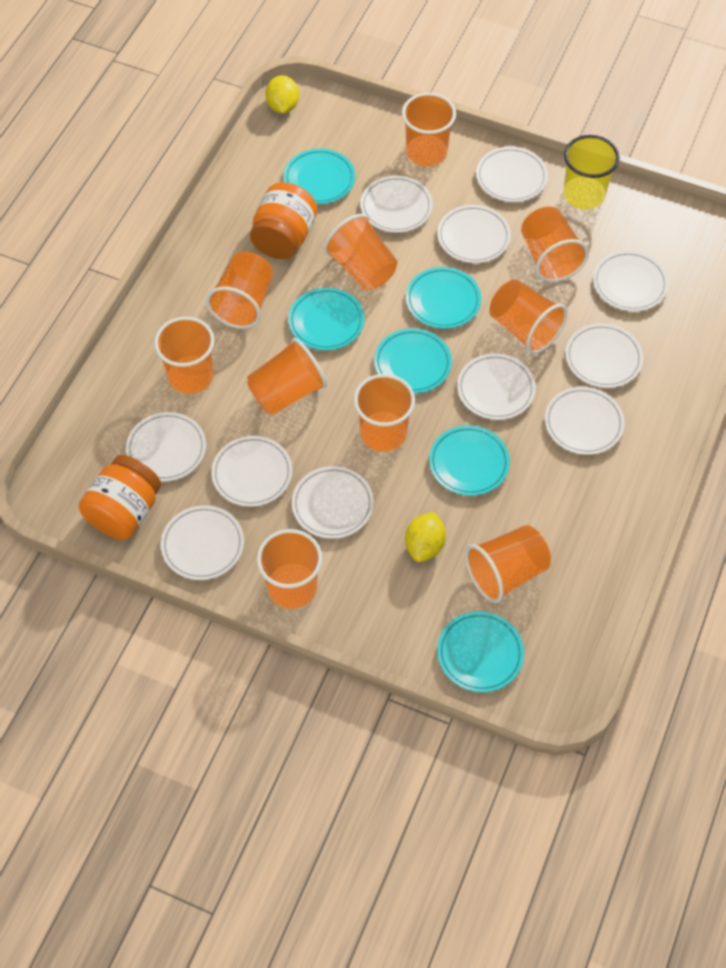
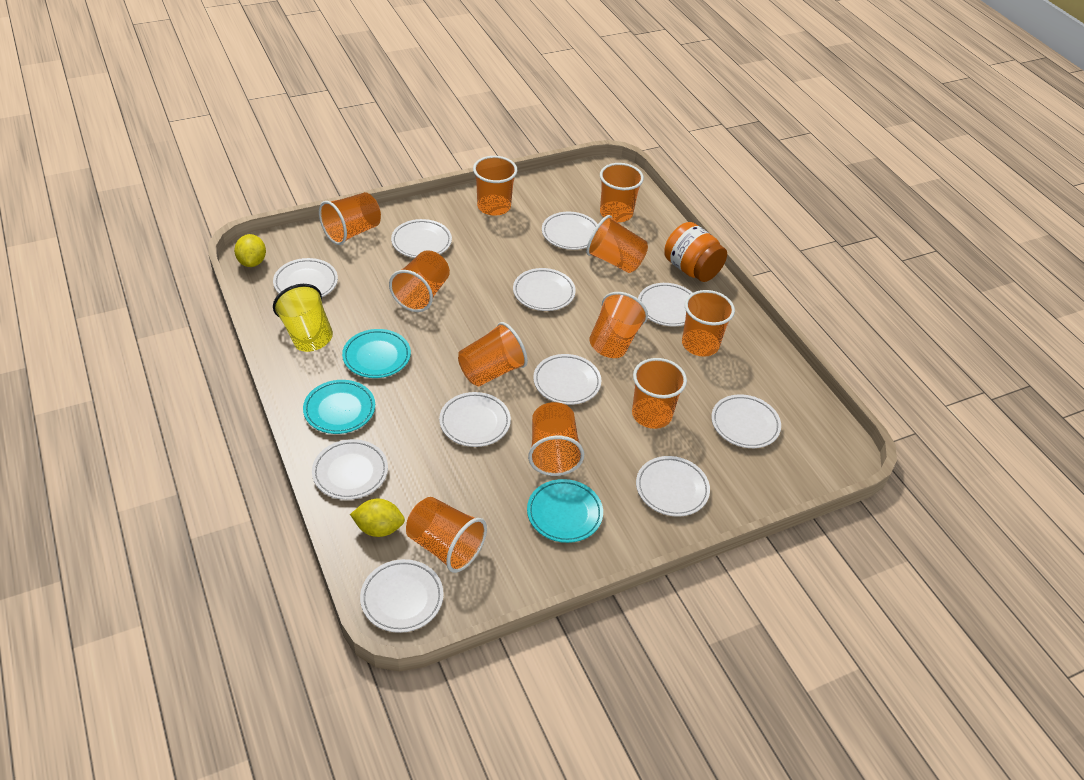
orange cup: 10 -> 11
orange jar: 2 -> 1
turquoise plate: 6 -> 3

